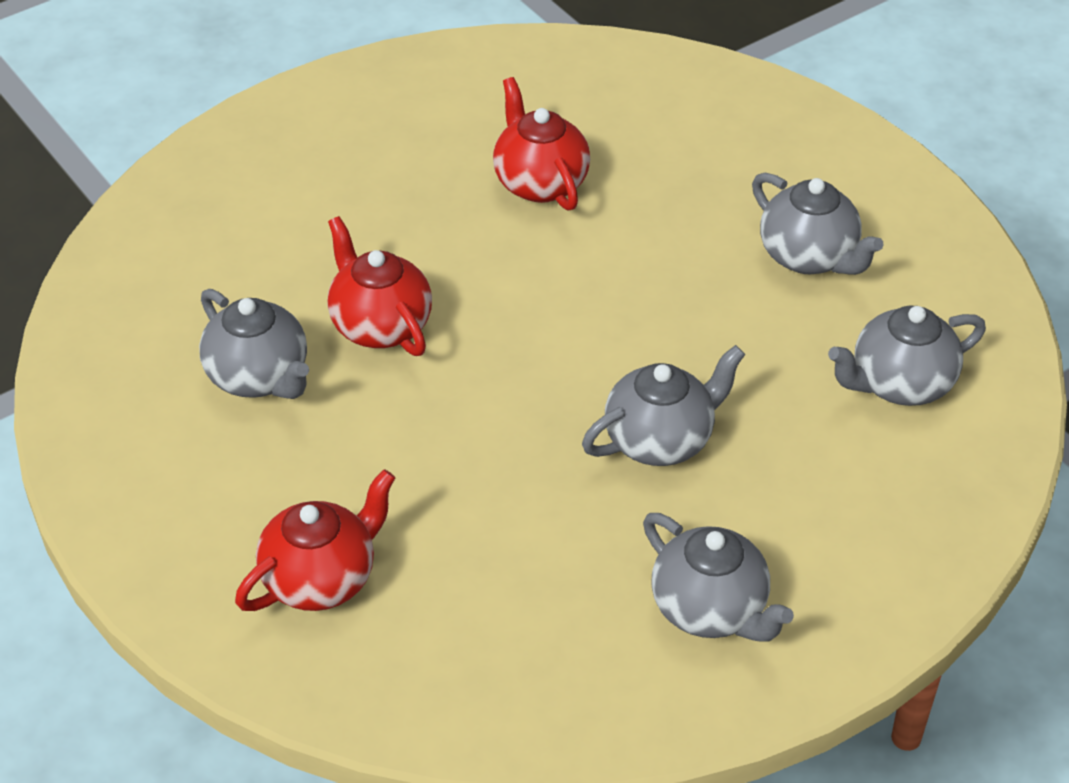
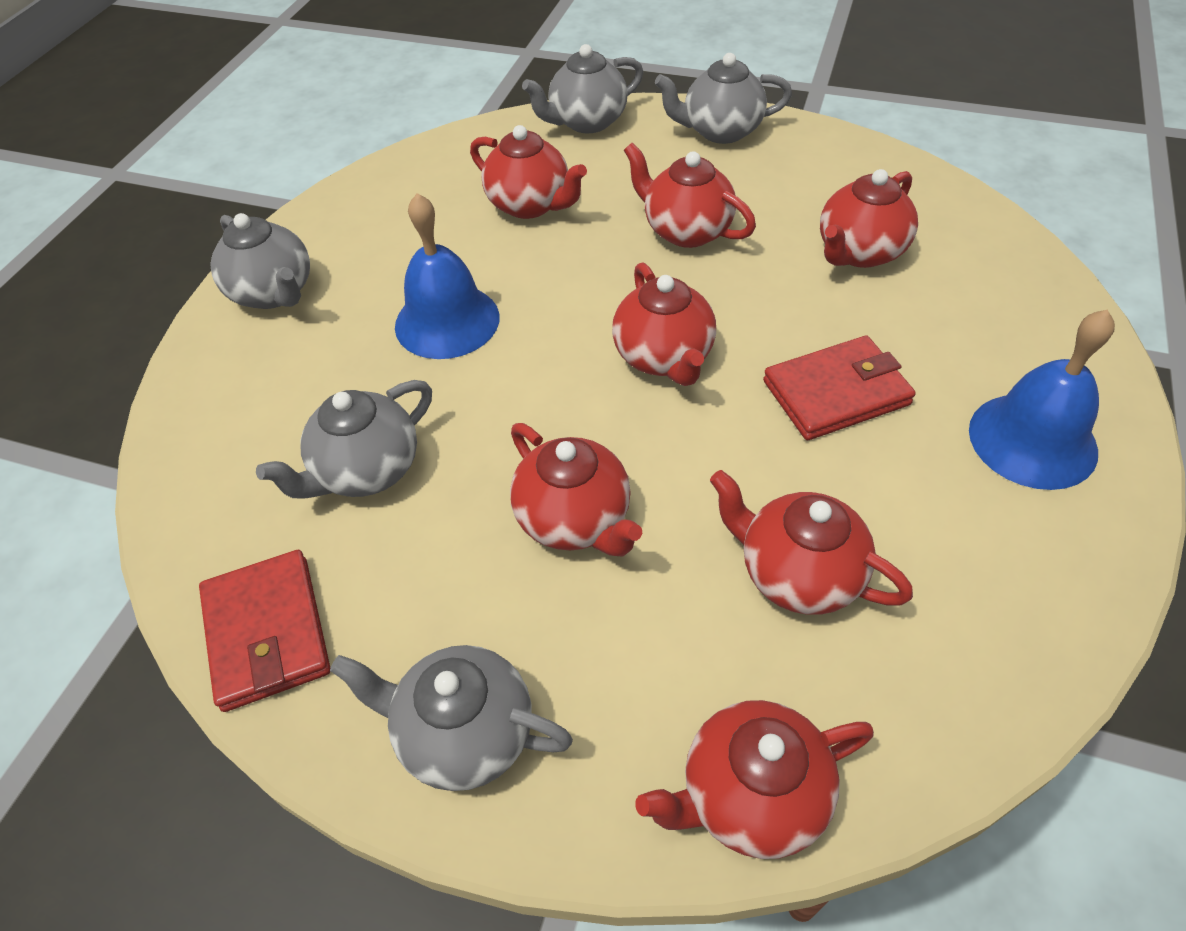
blue bell: 0 -> 2
red teapot: 3 -> 7
red wallet: 0 -> 2

